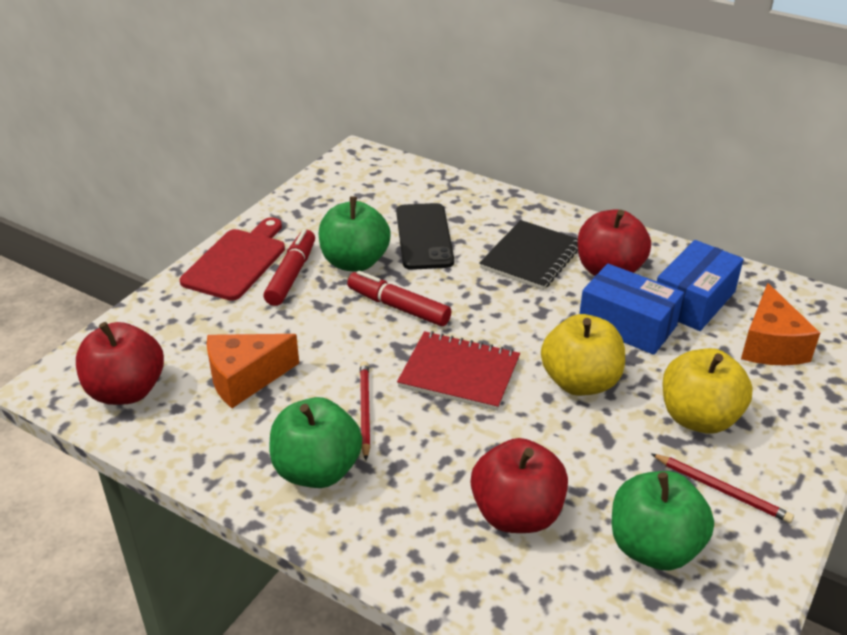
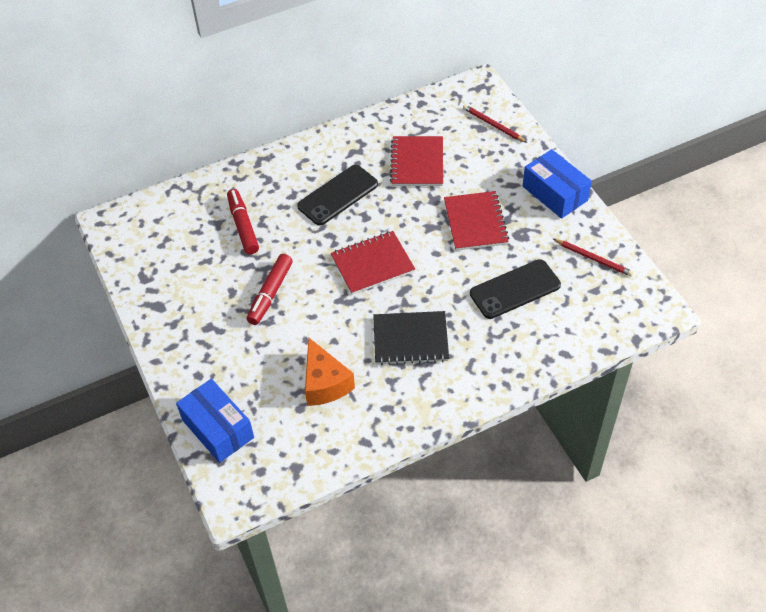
black phone: 1 -> 2
green apple: 3 -> 0
orange cheese: 2 -> 1
red apple: 3 -> 0
red cutting board: 1 -> 0
red notebook: 1 -> 3
yellow apple: 2 -> 0

